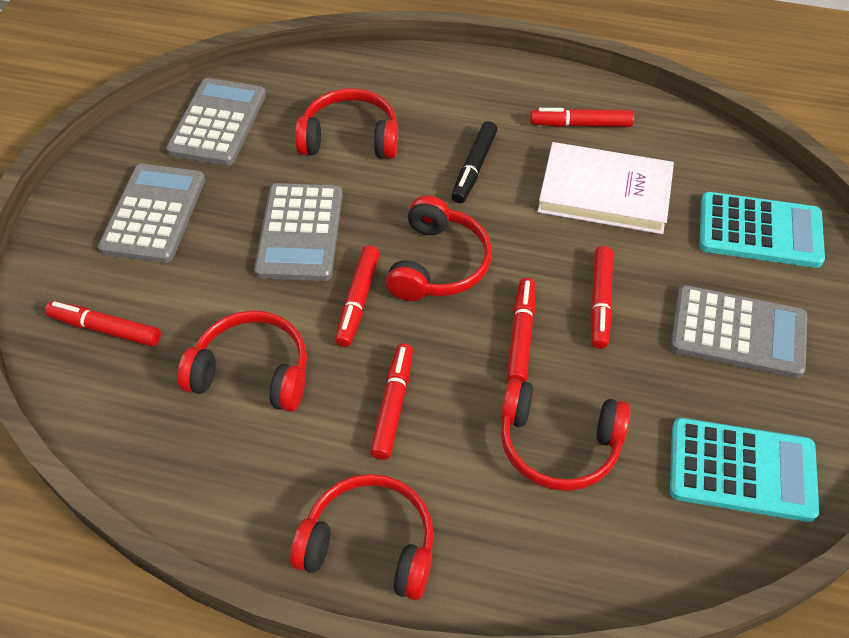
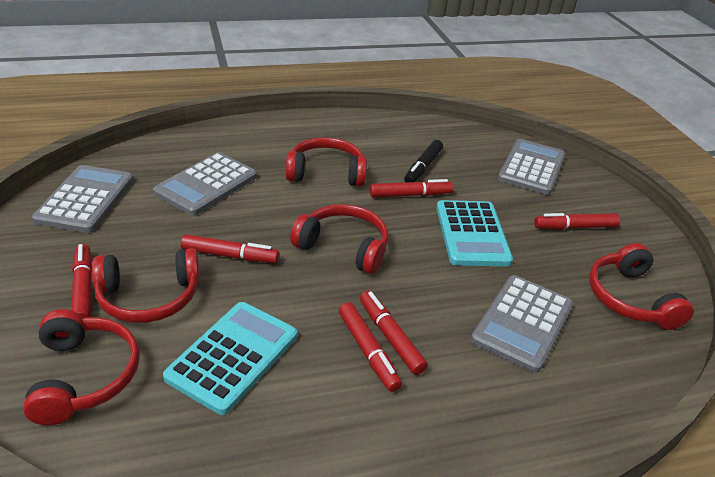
white book: 1 -> 0

